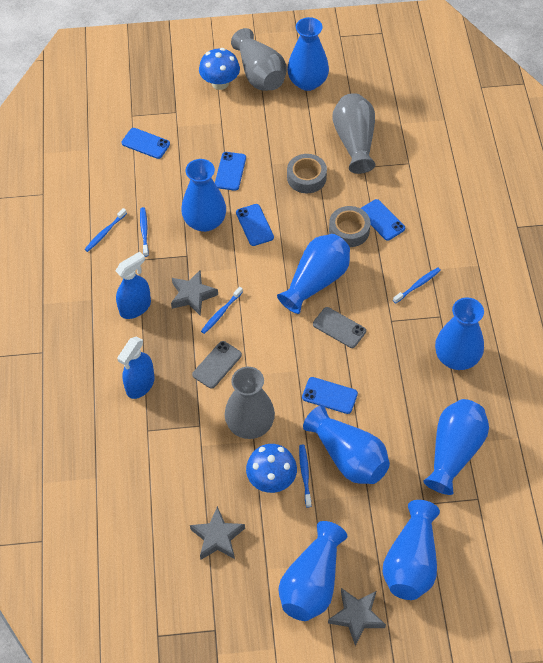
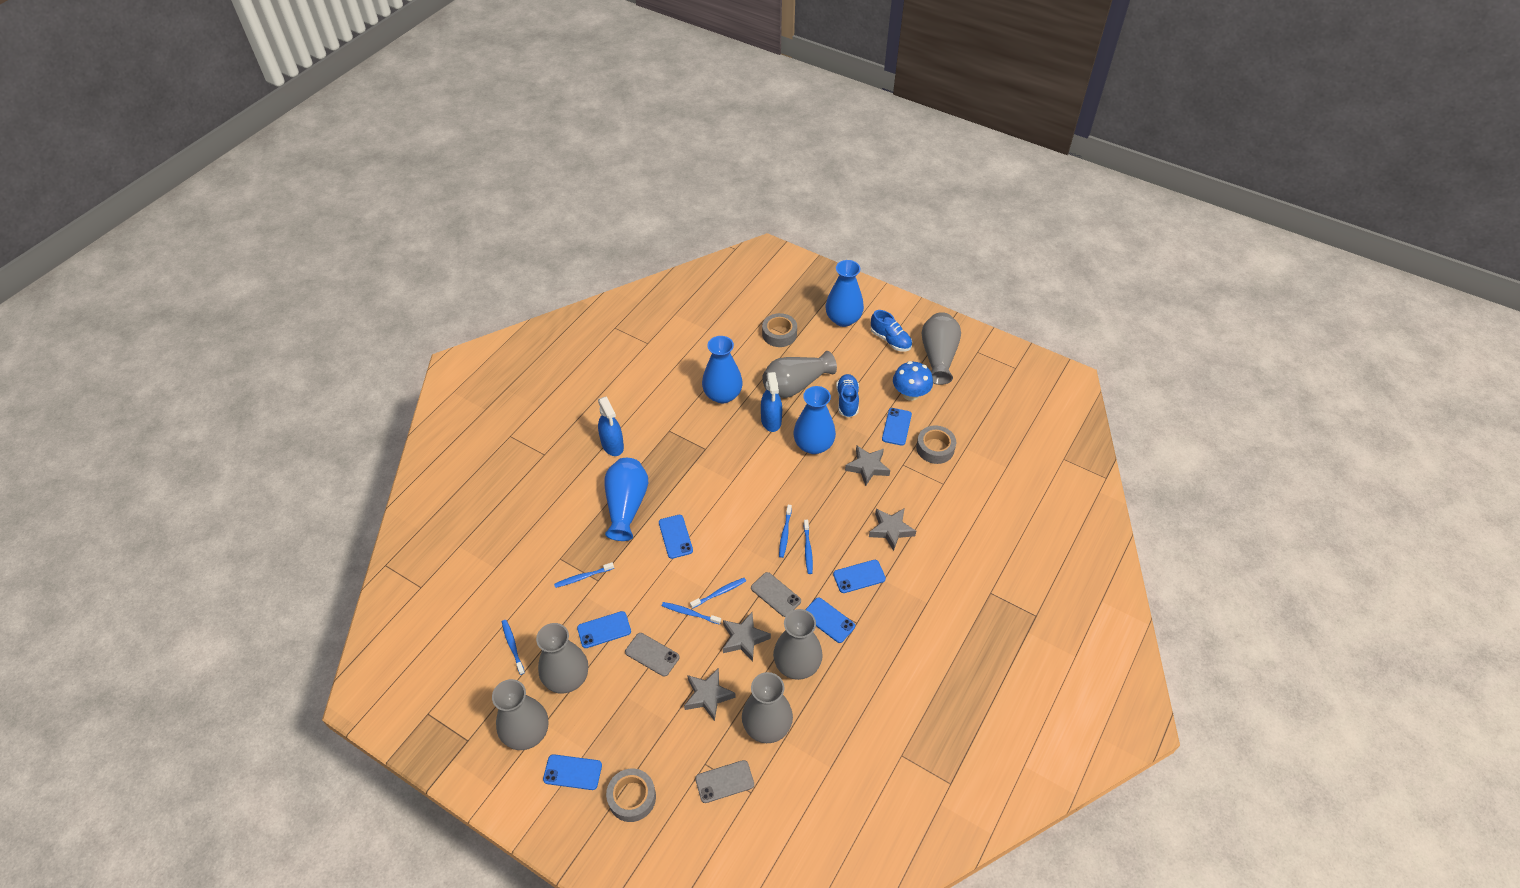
blue mushroom: 2 -> 1
blue phone: 5 -> 6
blue shoe: 0 -> 2
blue toothbrush: 5 -> 6
blue vase: 8 -> 4
grey phone: 2 -> 3
grey star: 3 -> 4
grey tape: 2 -> 3
grey vase: 3 -> 6

